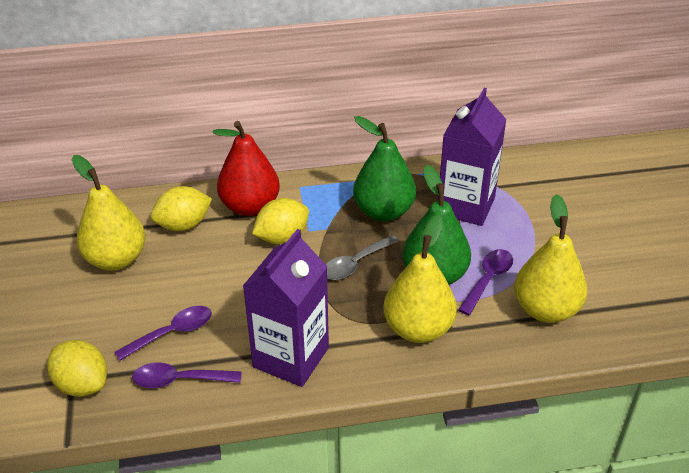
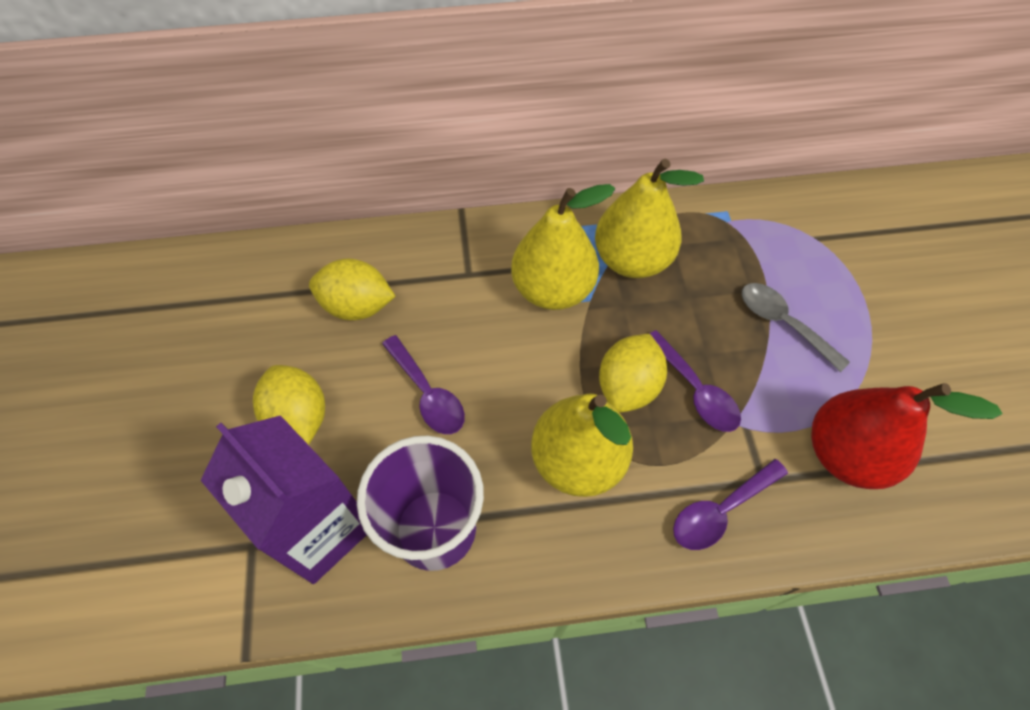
green pear: 2 -> 0
purple carton: 2 -> 1
purple cup: 0 -> 1

